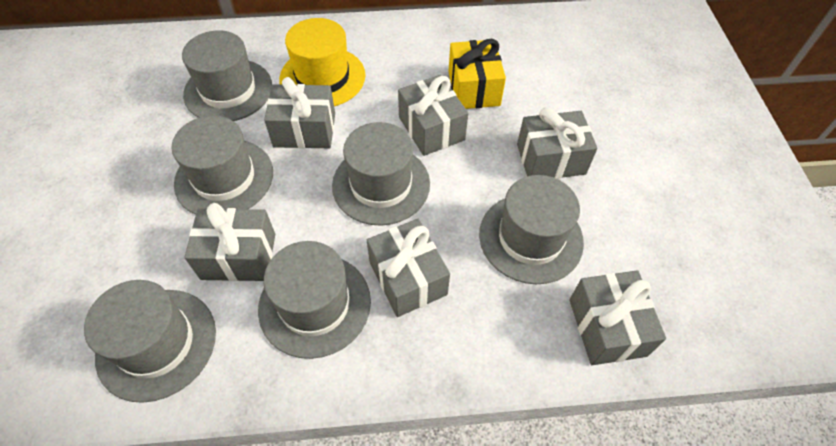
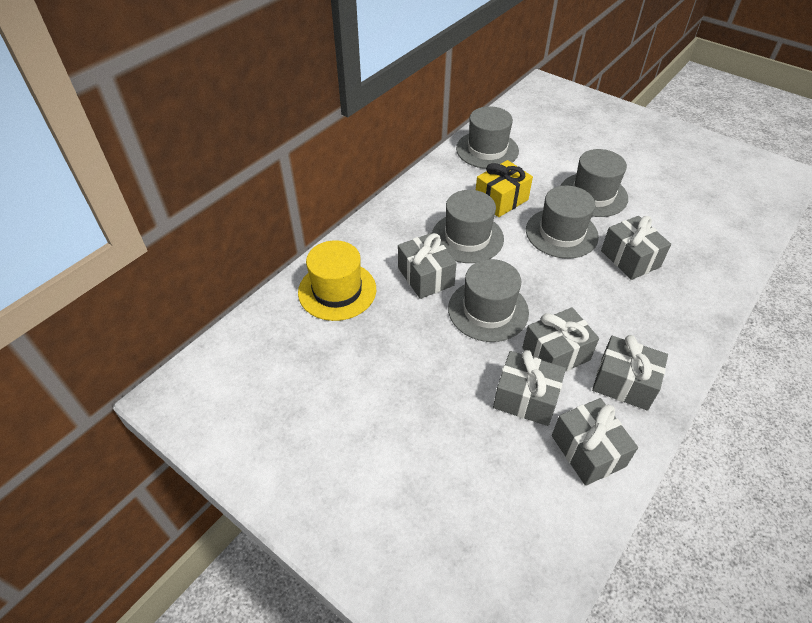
grey hat: 6 -> 5

